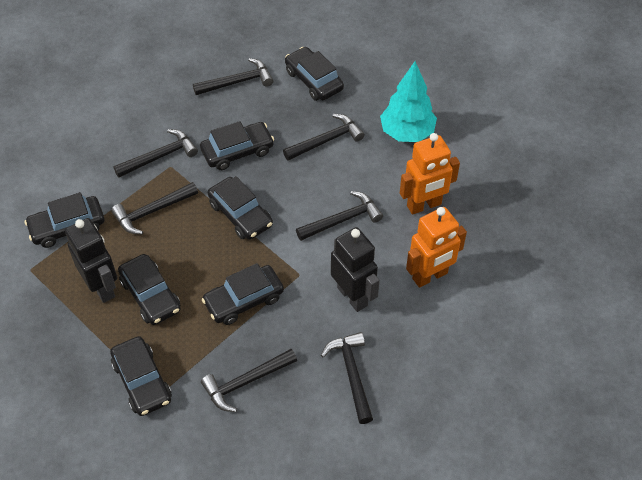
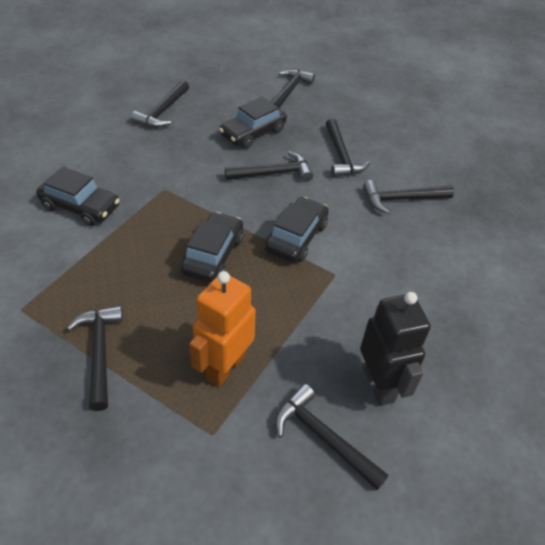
black car: 7 -> 4
black robot: 2 -> 1
orange robot: 2 -> 1
turquoise tree: 1 -> 0

